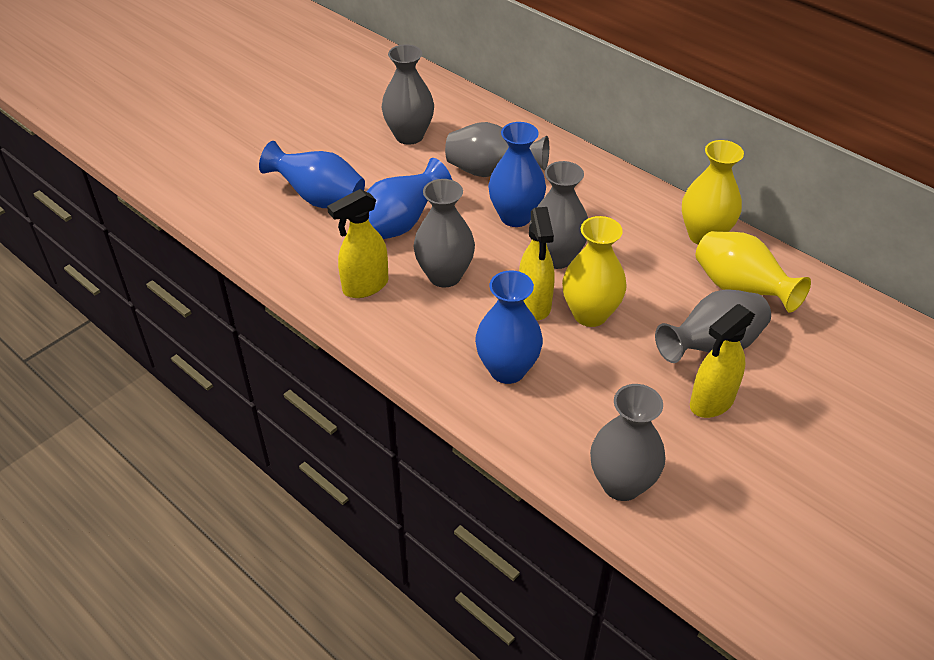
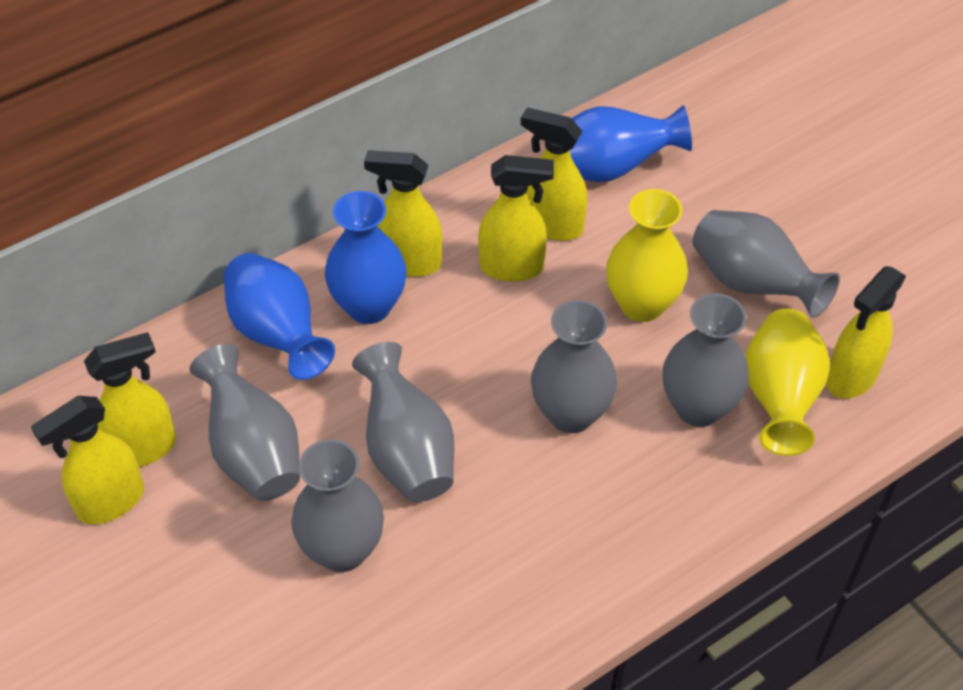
blue vase: 4 -> 3
yellow spray bottle: 3 -> 6
yellow vase: 3 -> 2

